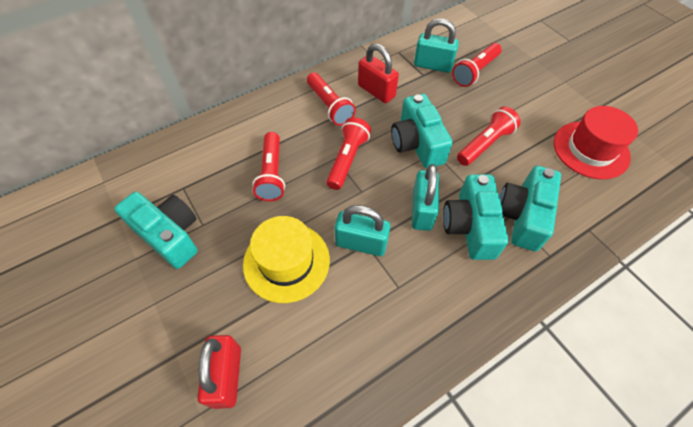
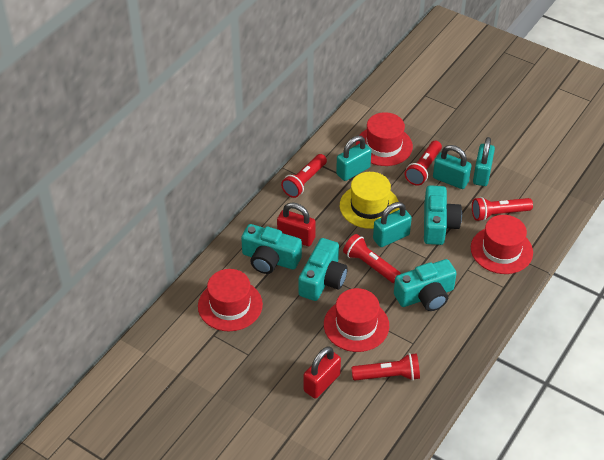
red hat: 1 -> 4
turquoise padlock: 3 -> 4

